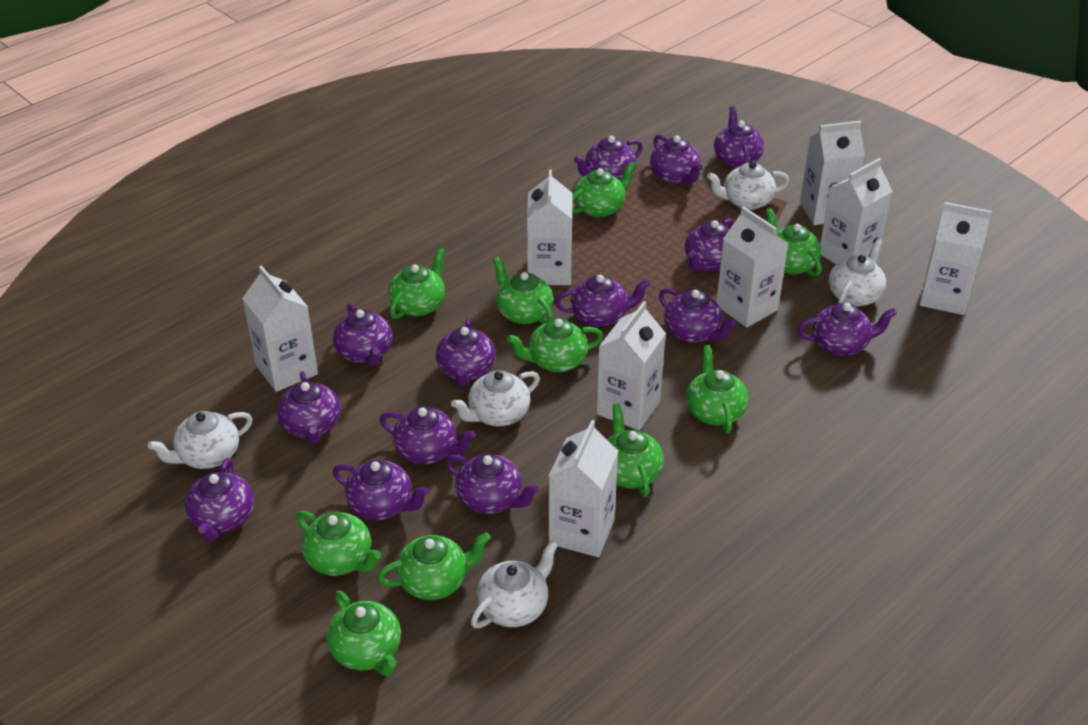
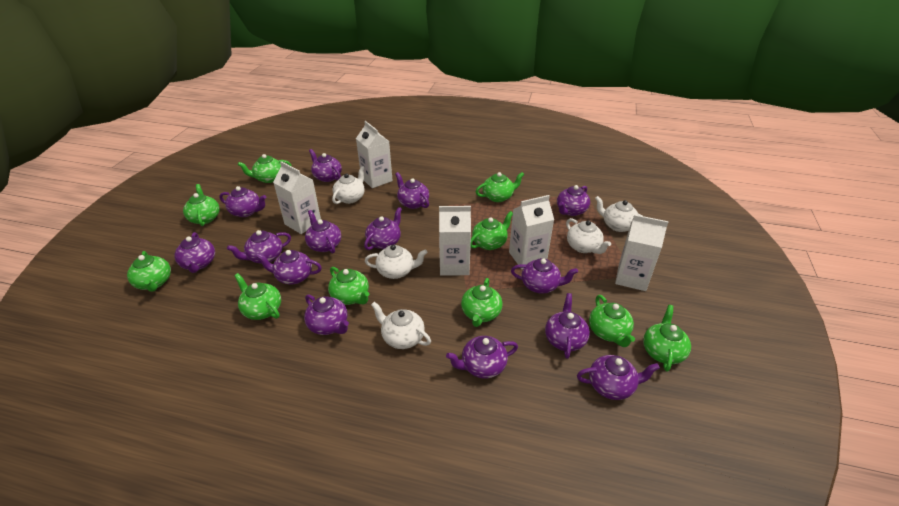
white carton: 8 -> 5

